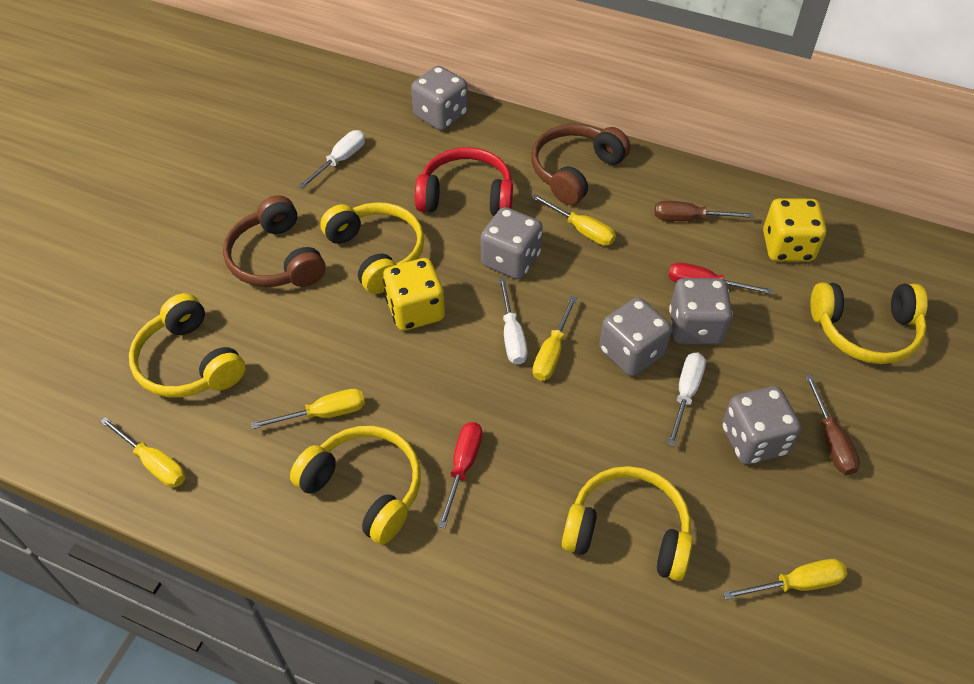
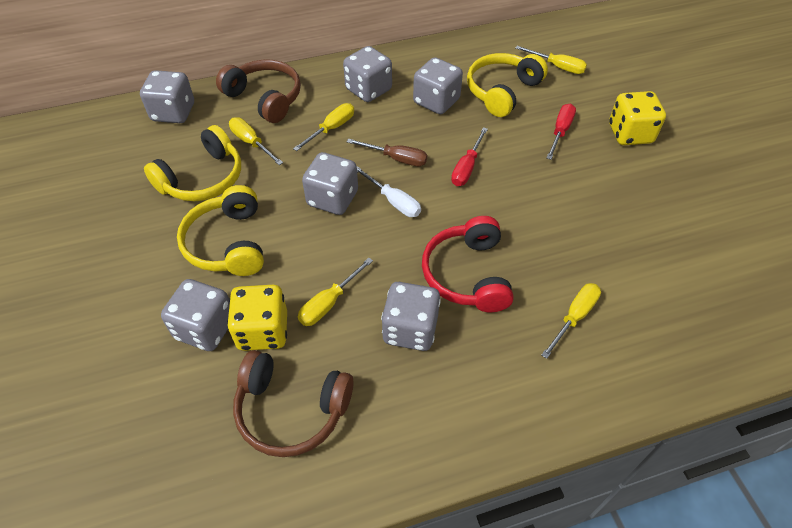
brown screwdriver: 2 -> 1
grey dice: 5 -> 6
white screwdriver: 3 -> 1
yellow headphones: 5 -> 3

